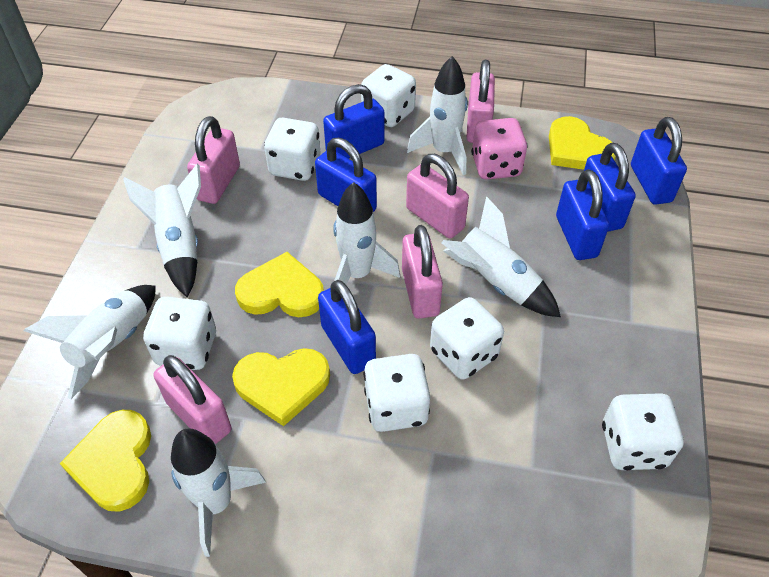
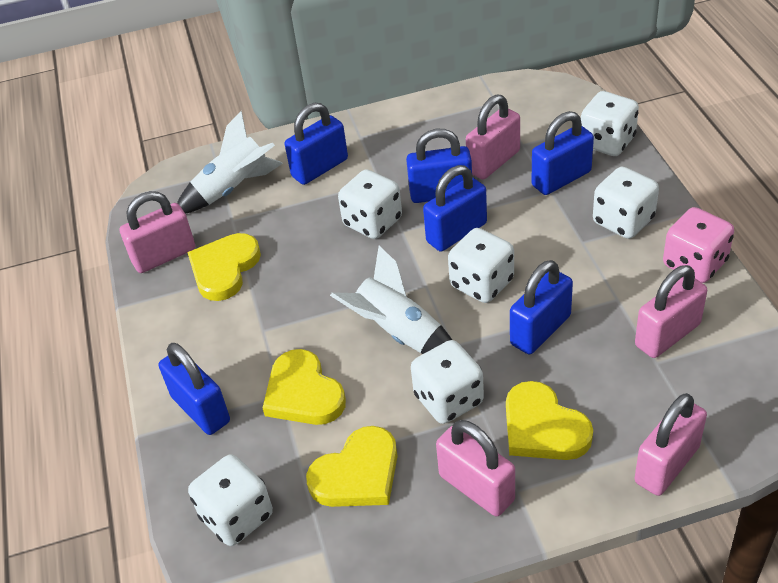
white rocket: 6 -> 2

